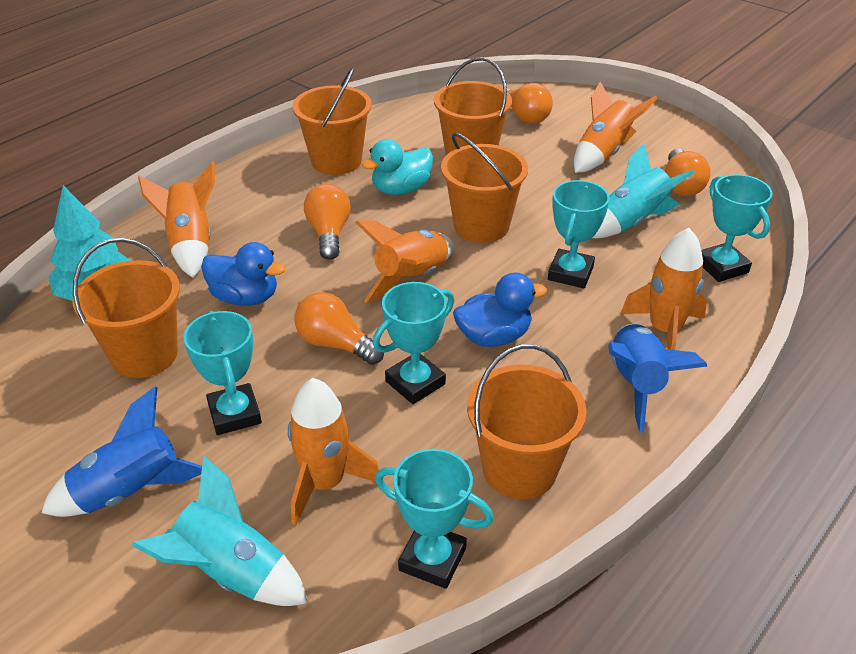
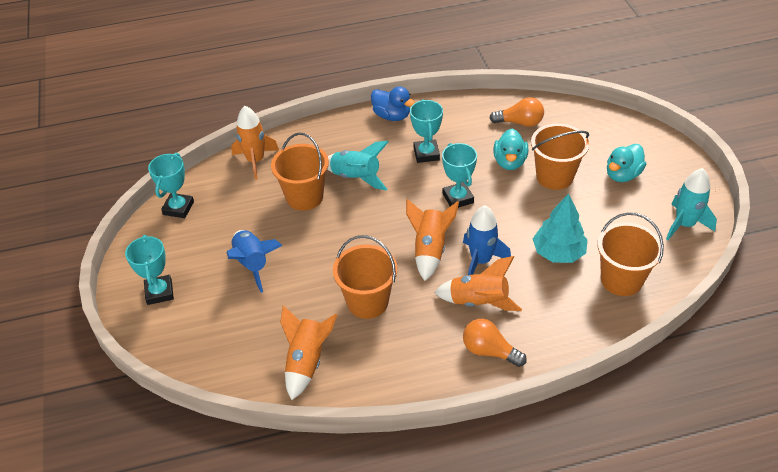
blue duck: 2 -> 1
orange bucket: 5 -> 4
orange light bulb: 4 -> 2
orange rocket: 5 -> 4
turquoise duck: 1 -> 2
turquoise trophy: 5 -> 4

